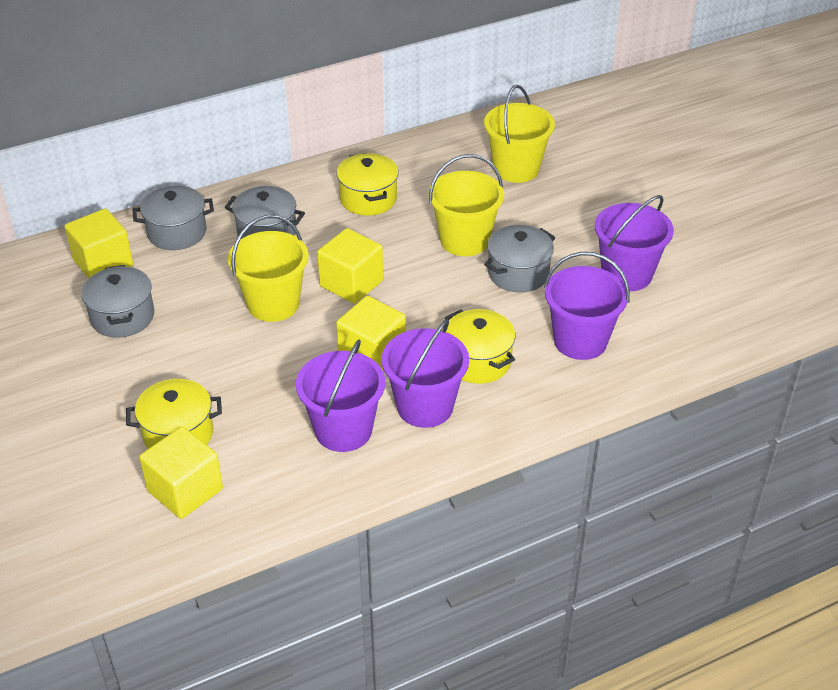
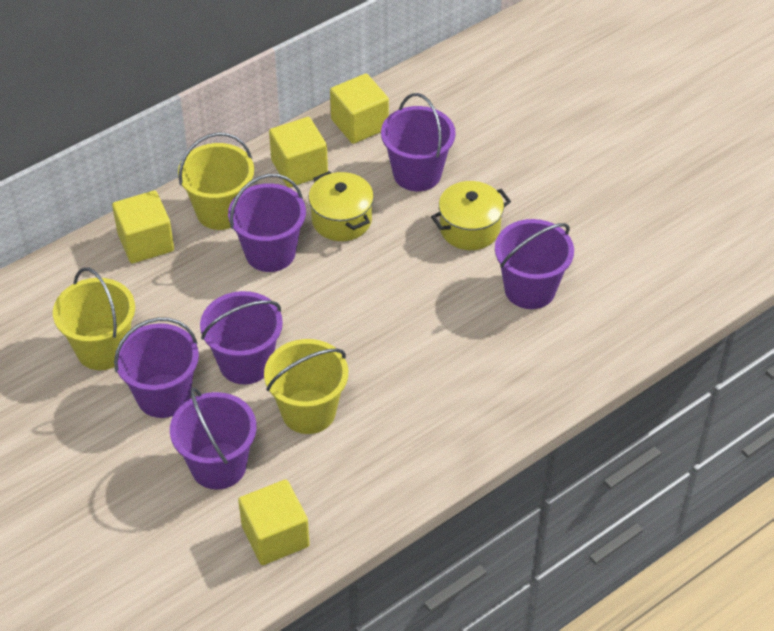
grey pot: 4 -> 0
purple bucket: 4 -> 6
yellow pot: 3 -> 2

